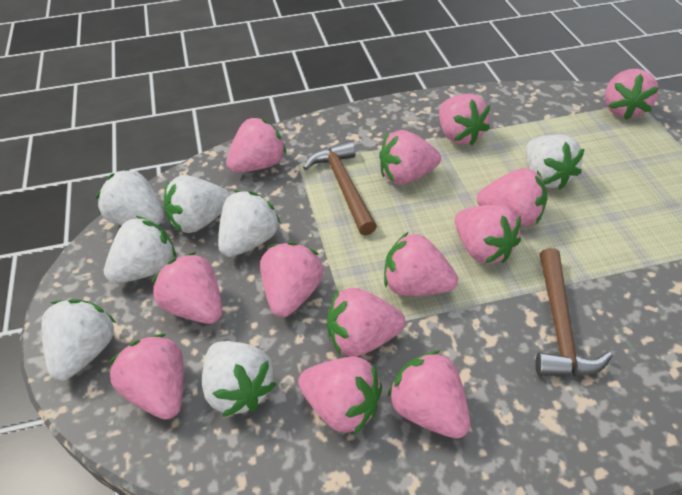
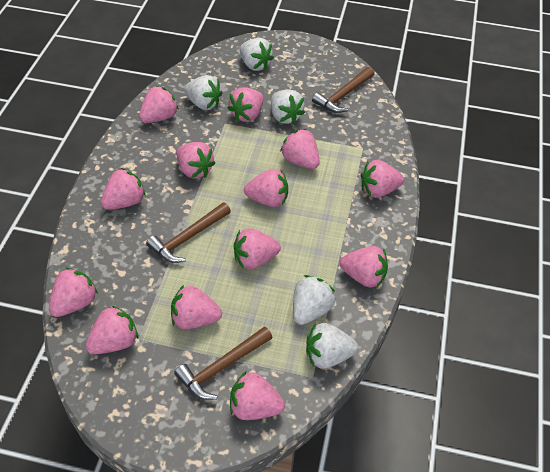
brown hammer: 2 -> 3
white strawberry: 7 -> 5

